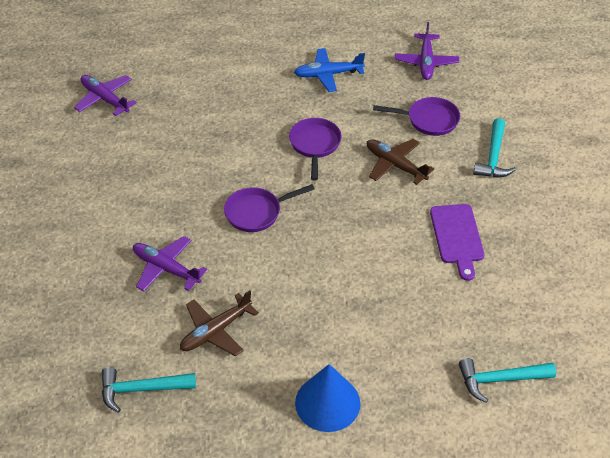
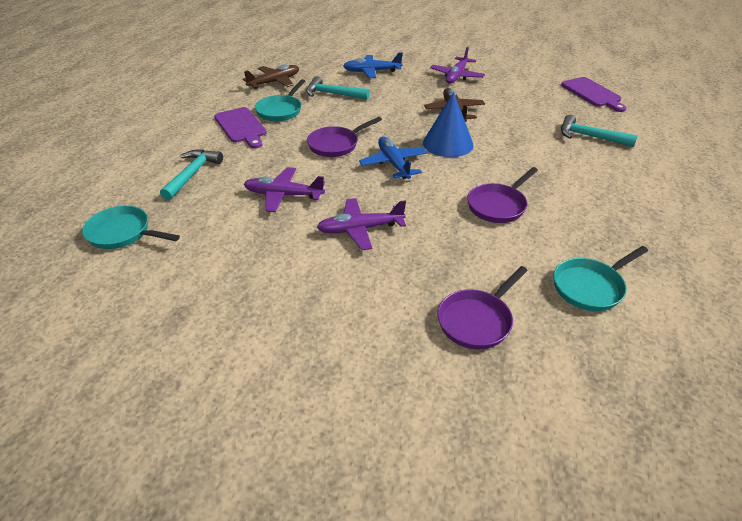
blue plane: 1 -> 2
purple cutting board: 1 -> 2
turquoise pan: 0 -> 3

